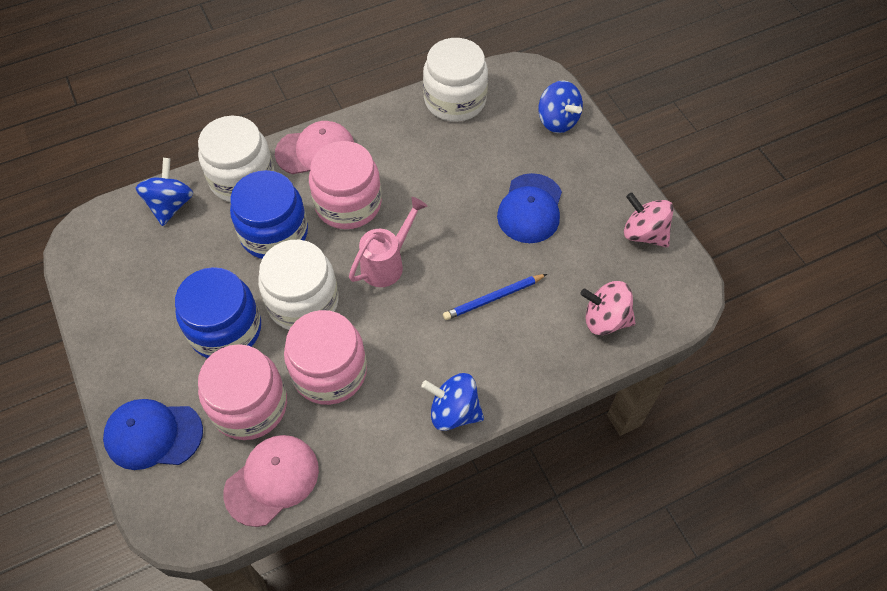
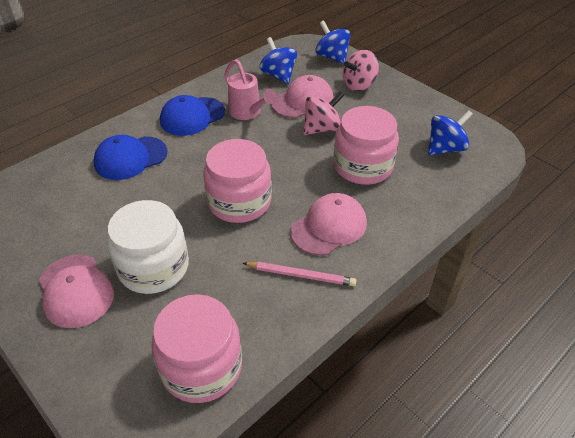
blue jar: 2 -> 0
blue pencil: 1 -> 0
pink cap: 2 -> 3
pink pencil: 0 -> 1
white jar: 3 -> 1

